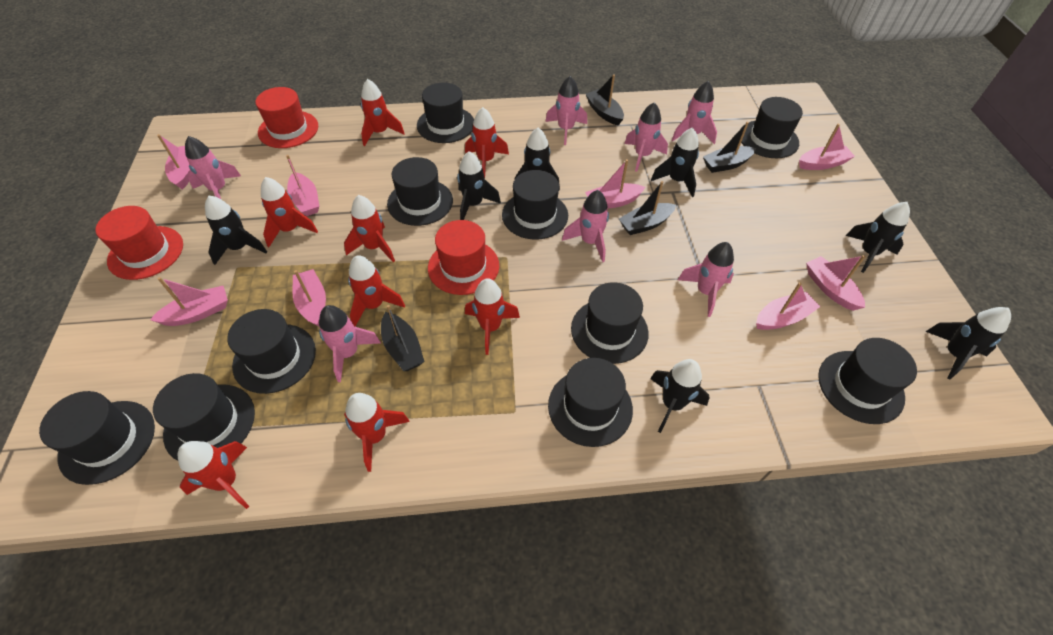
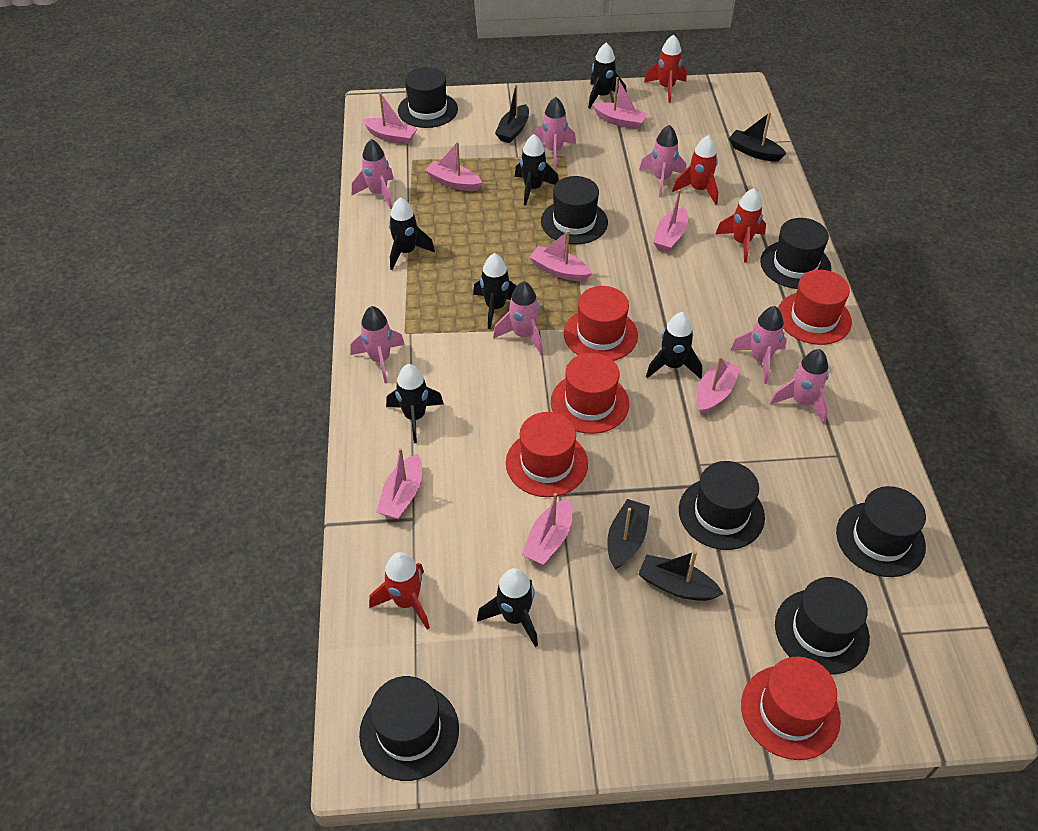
black hat: 10 -> 7
red hat: 3 -> 5
red rocket: 8 -> 4

